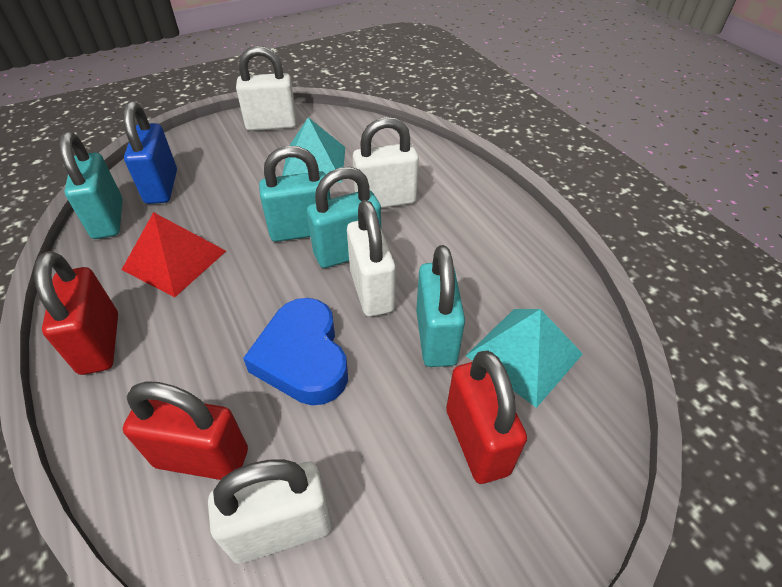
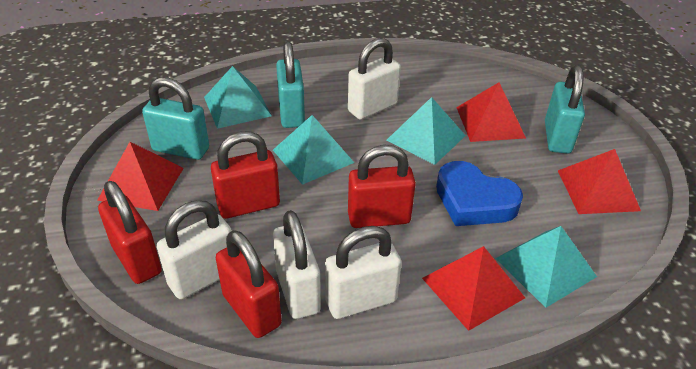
blue padlock: 1 -> 0
red padlock: 3 -> 4
red pyramid: 1 -> 4
turquoise padlock: 4 -> 3
turquoise pyramid: 2 -> 4

